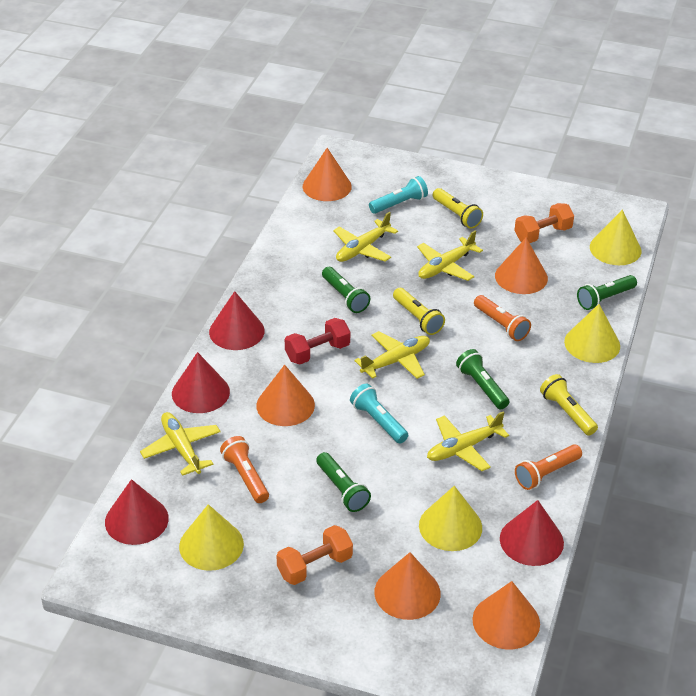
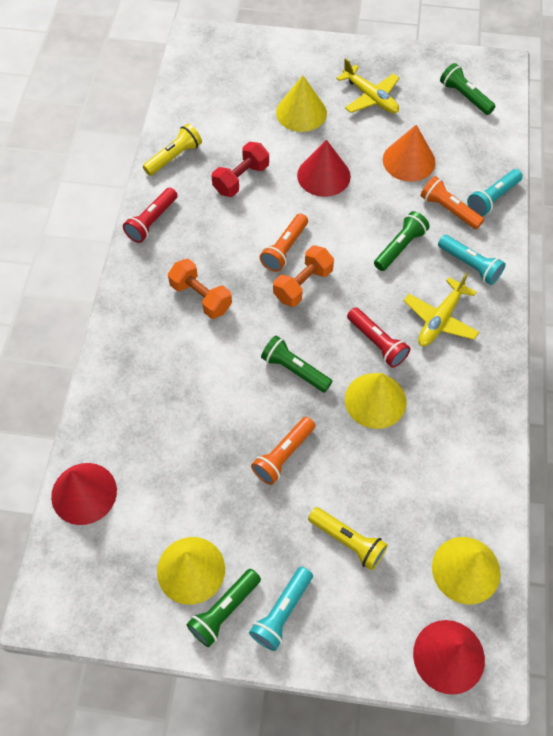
orange cone: 5 -> 1
red cone: 4 -> 3
red flashlight: 0 -> 2
turquoise flashlight: 2 -> 3
yellow flashlight: 3 -> 2
yellow plane: 5 -> 2

